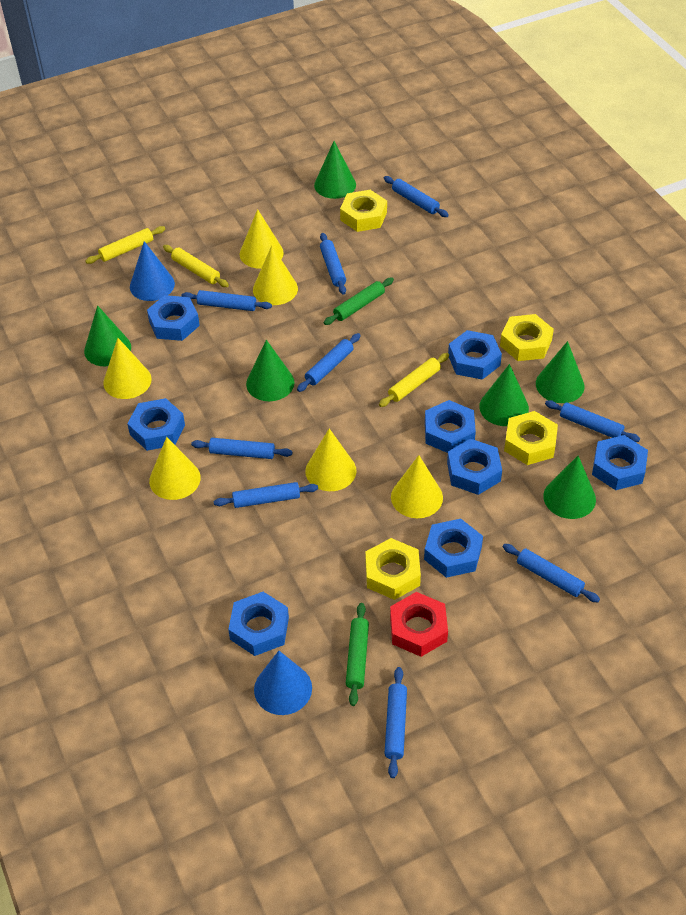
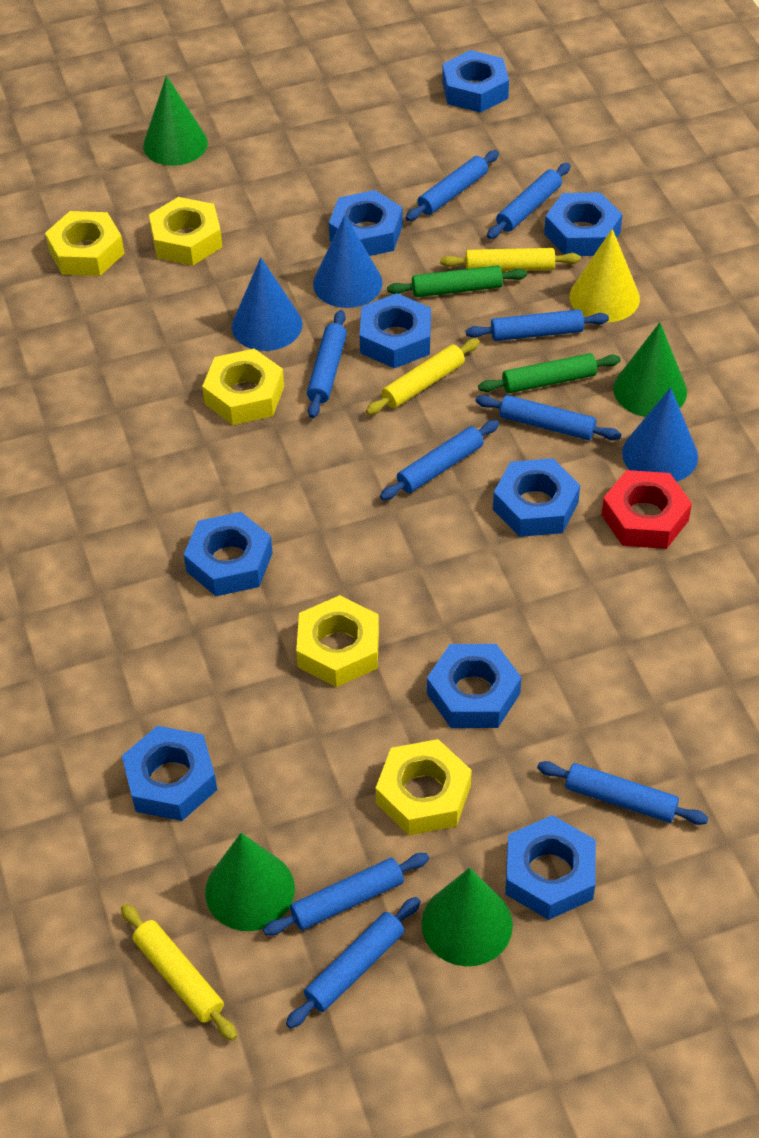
blue cone: 2 -> 3
blue nut: 8 -> 9
green cone: 6 -> 4
yellow cone: 6 -> 1
yellow nut: 4 -> 5

